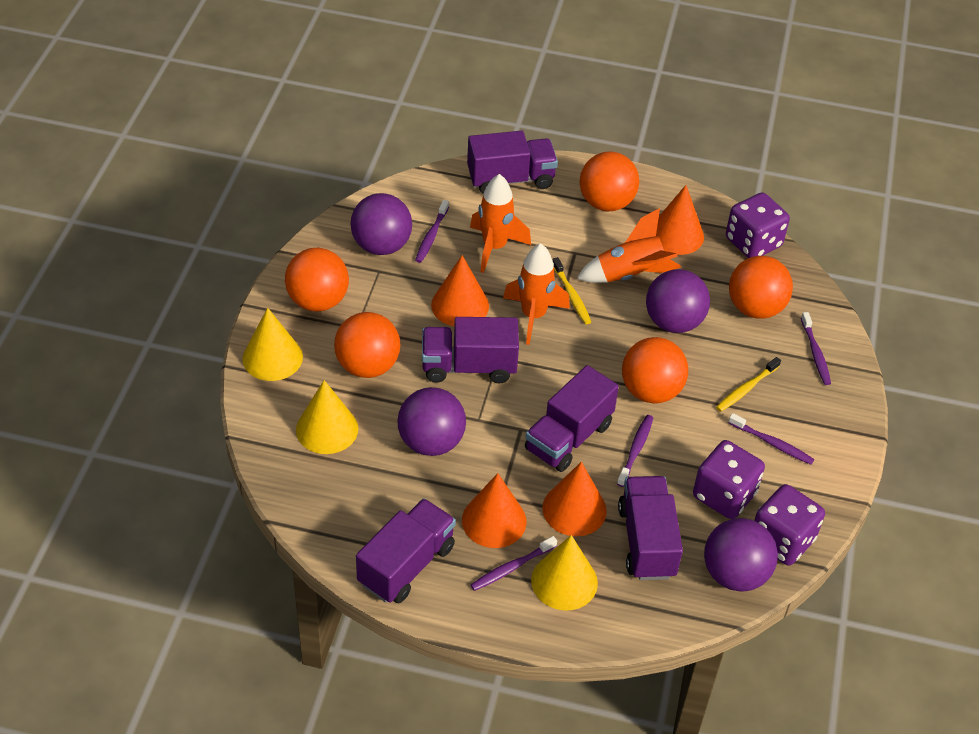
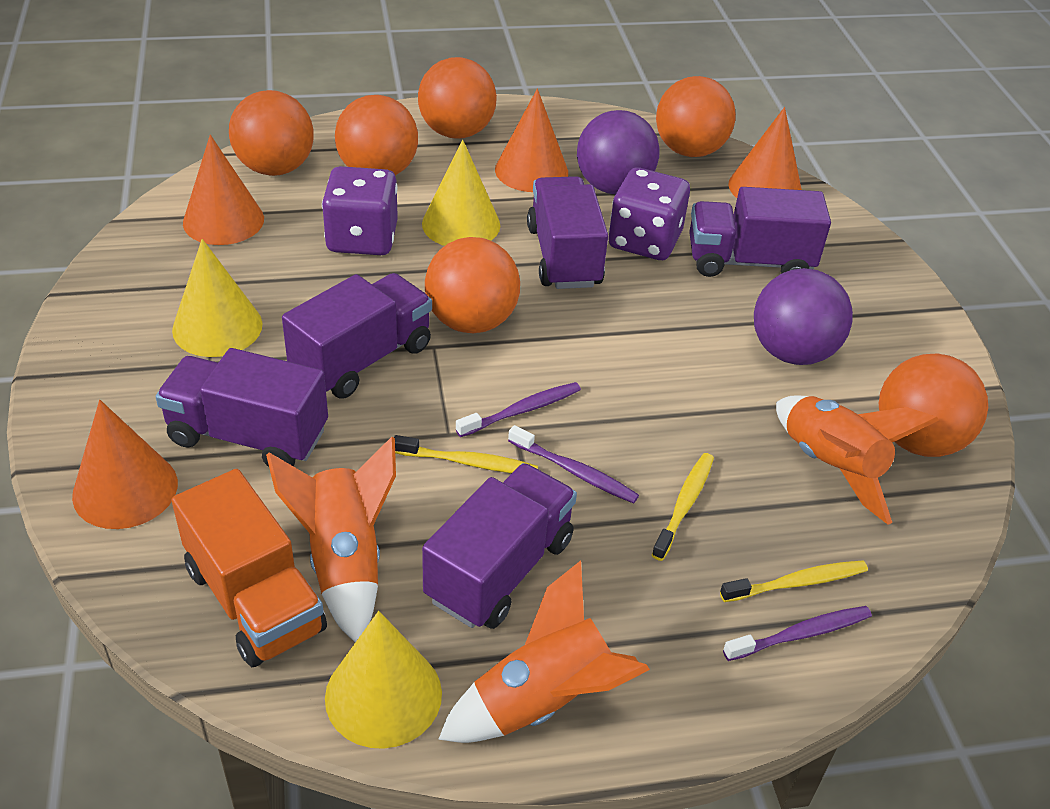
orange ball: 5 -> 6
orange truck: 0 -> 1
purple ball: 4 -> 2
purple dice: 3 -> 2
purple toothbrush: 5 -> 3
yellow toothbrush: 2 -> 3

